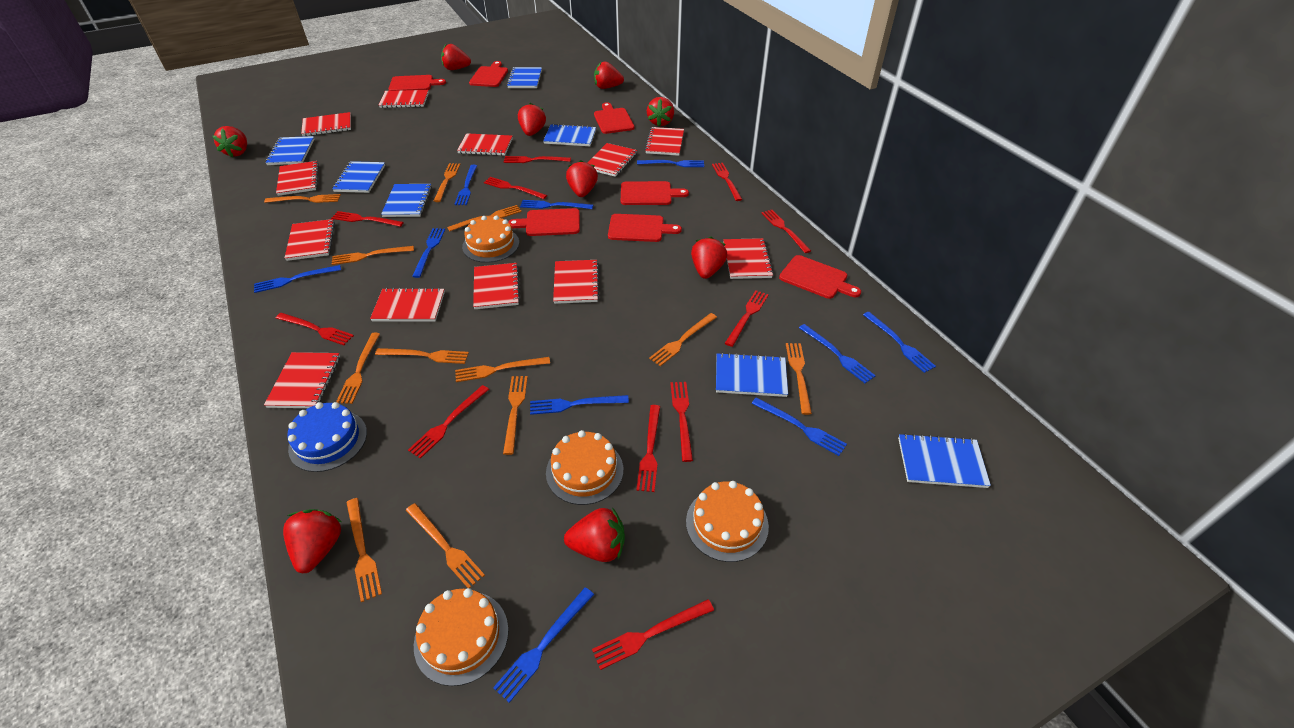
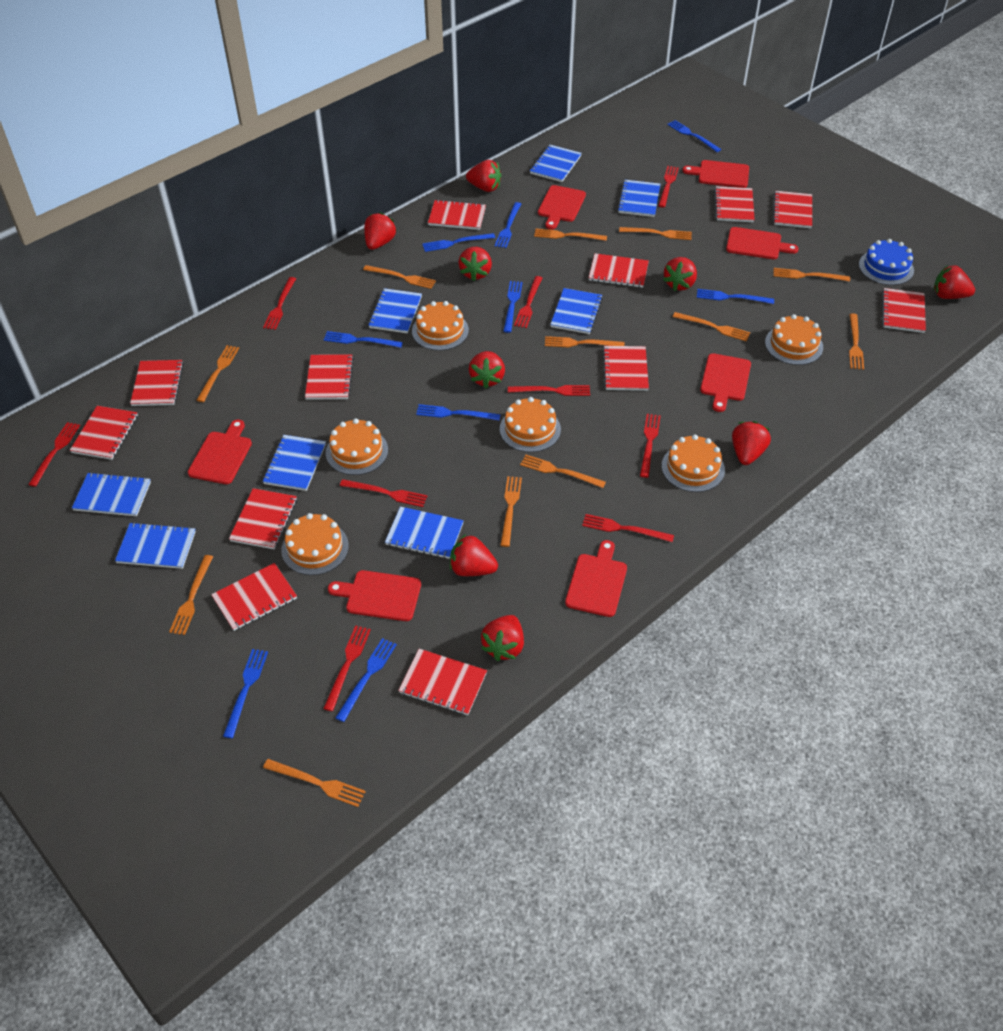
blue fork: 10 -> 9
blue notebook: 7 -> 8
orange cake: 4 -> 6
red fork: 11 -> 9

